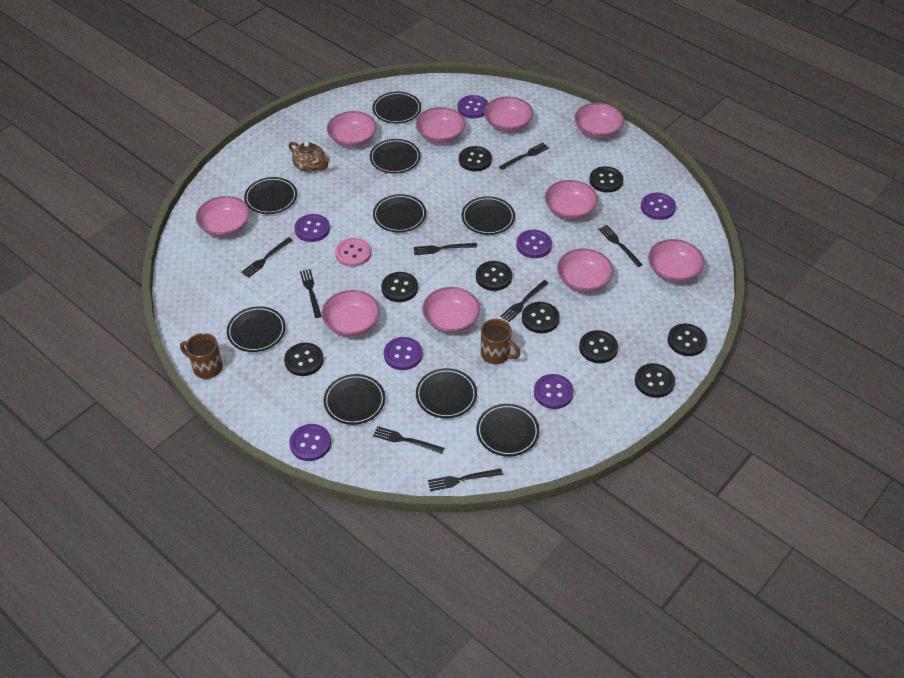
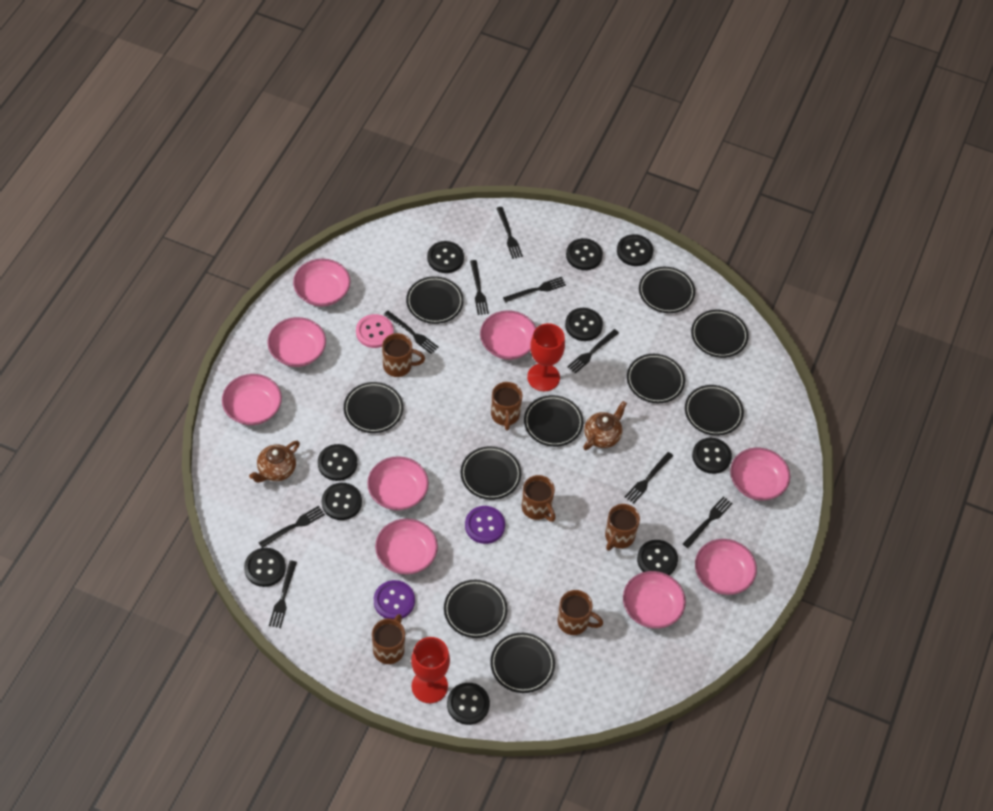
black button: 9 -> 10
black fork: 8 -> 9
black plate: 9 -> 10
brown mug: 2 -> 6
brown teapot: 1 -> 2
pink bowl: 10 -> 9
purple button: 7 -> 2
red goblet: 0 -> 2

